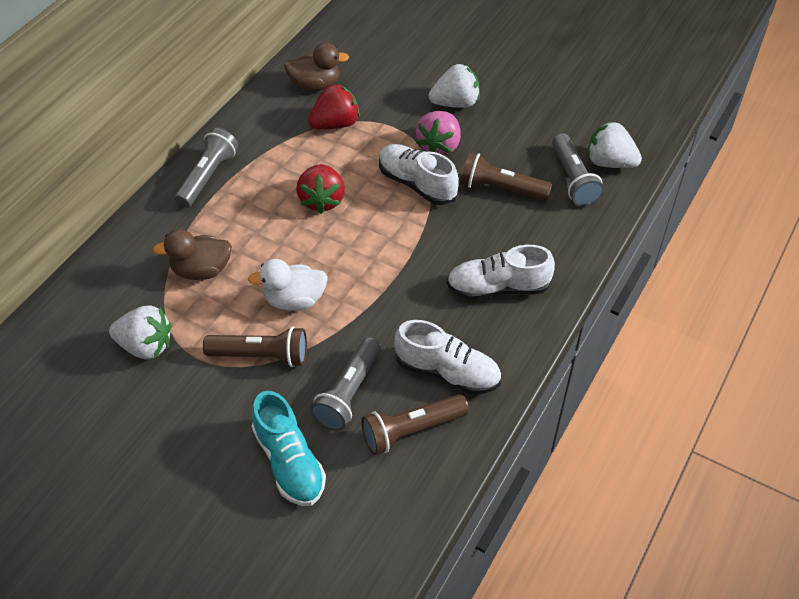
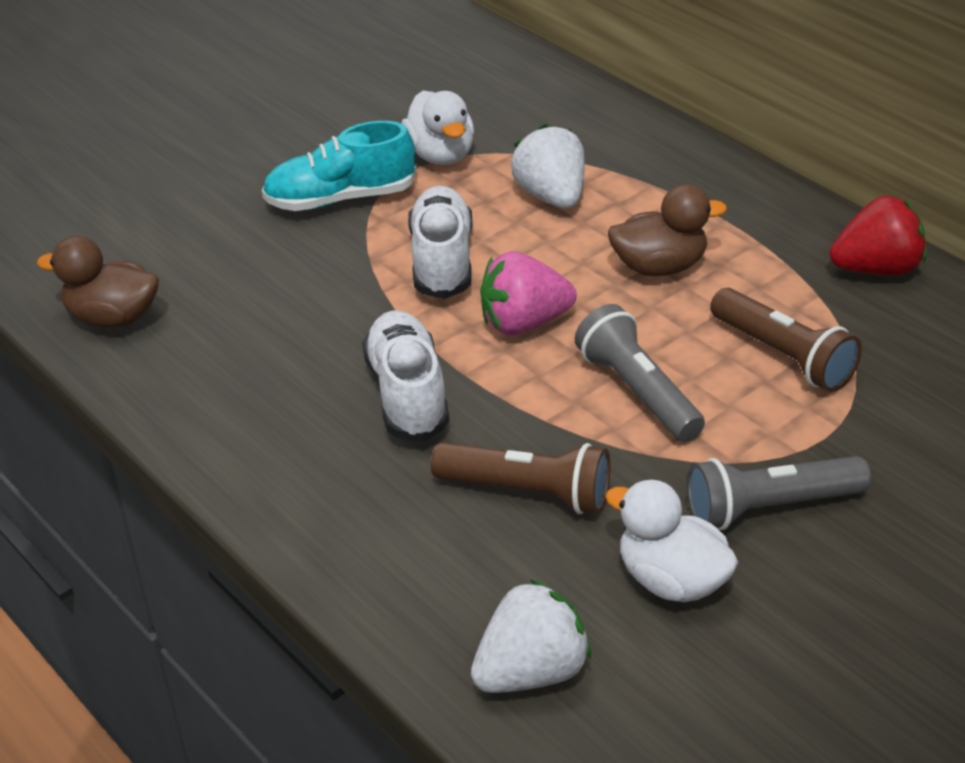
brown flashlight: 3 -> 2
grey flashlight: 3 -> 2
red strawberry: 2 -> 1
white duck: 1 -> 2
white shoe: 3 -> 2
white strawberry: 3 -> 2

